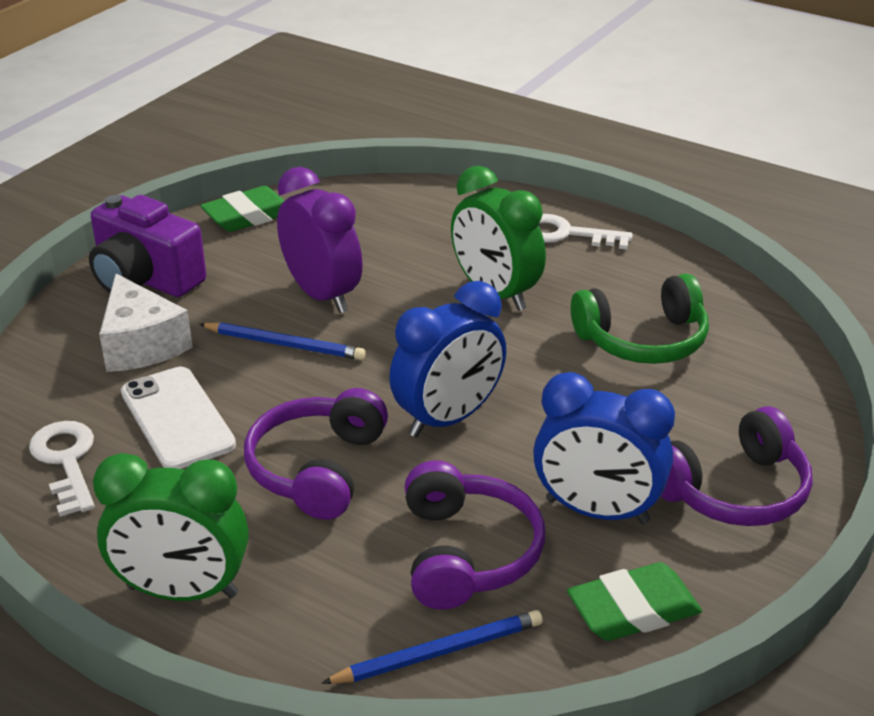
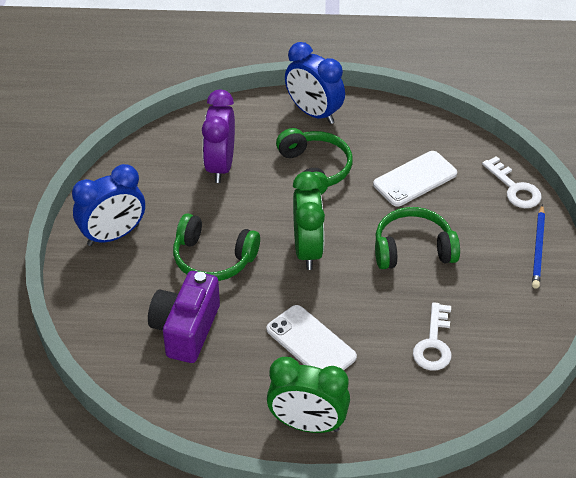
blue pencil: 2 -> 1
green eraser: 2 -> 0
green headphones: 1 -> 3
purple headphones: 3 -> 0
white cheese: 1 -> 0
white phone: 1 -> 2

